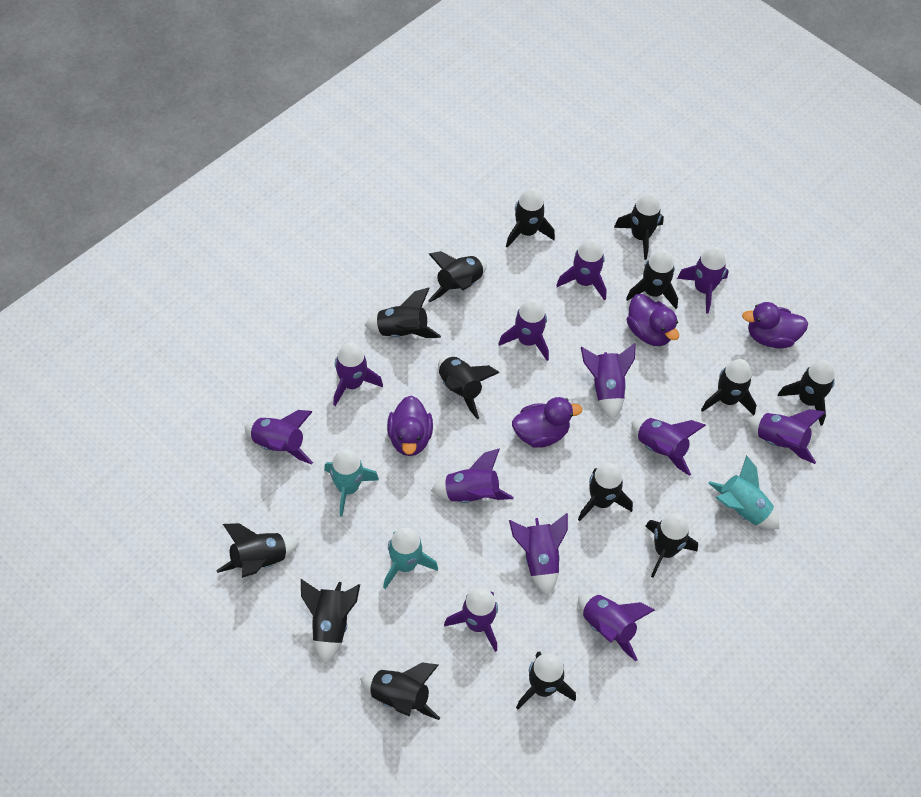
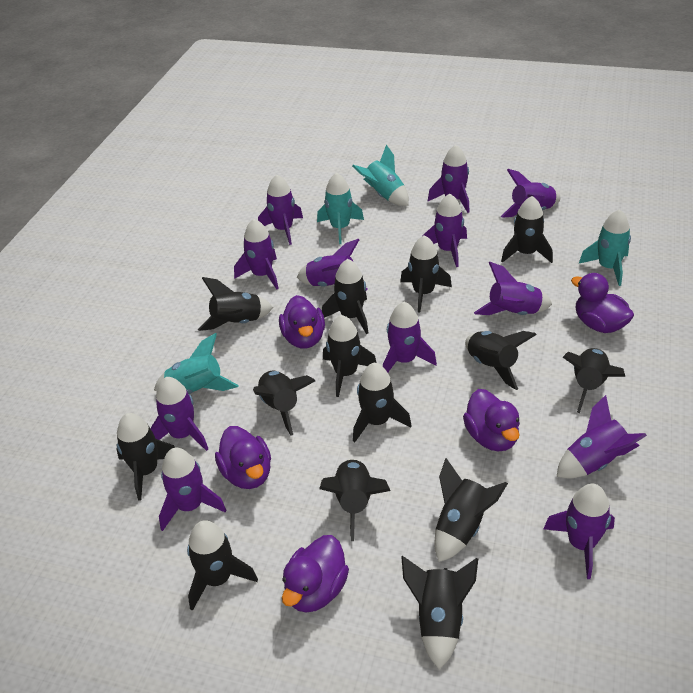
purple duck: 4 -> 5
turquoise rocket: 3 -> 4

